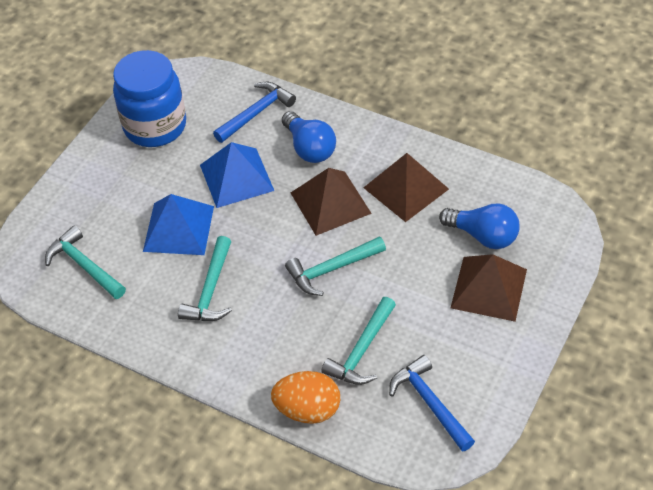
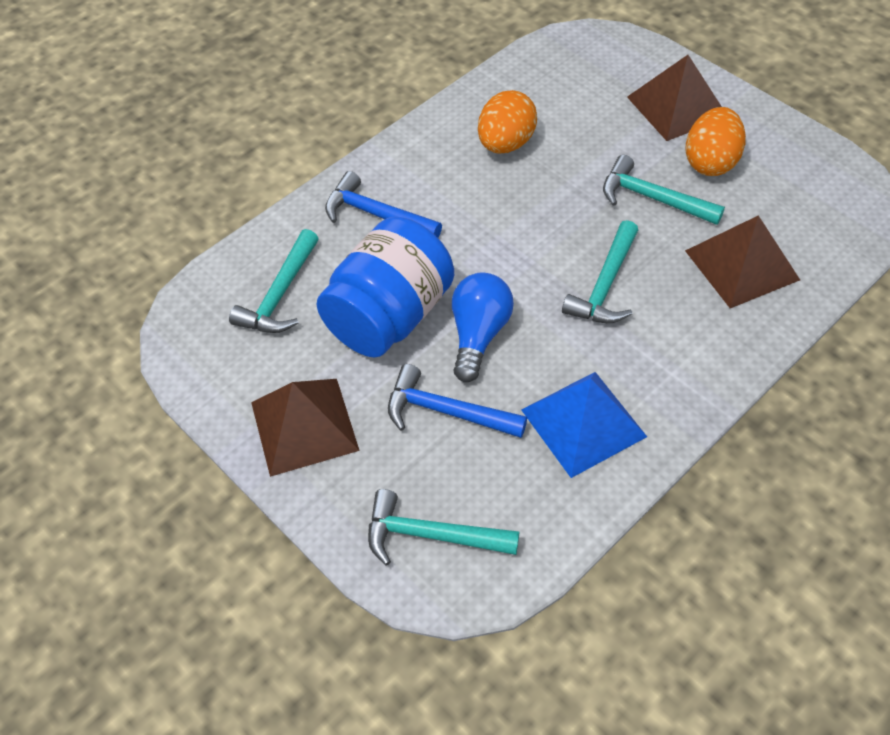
blue light bulb: 2 -> 1
blue pyramid: 2 -> 1
orange egg: 1 -> 2

